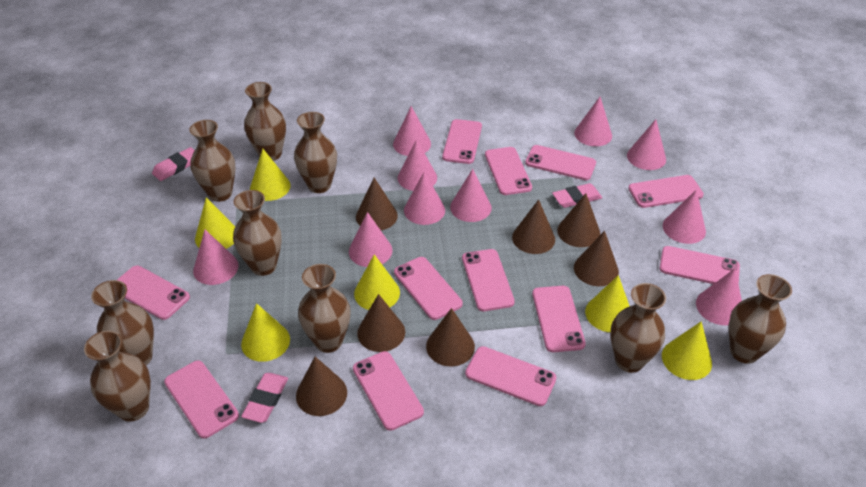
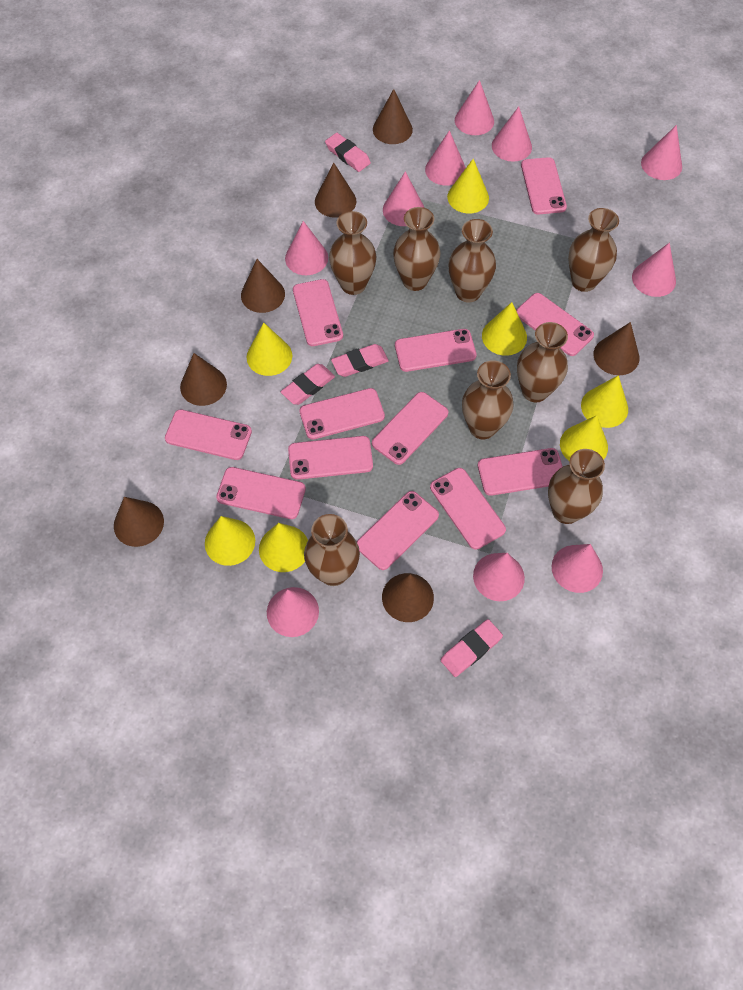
brown vase: 9 -> 8
pink eraser: 3 -> 4
yellow cone: 6 -> 7

